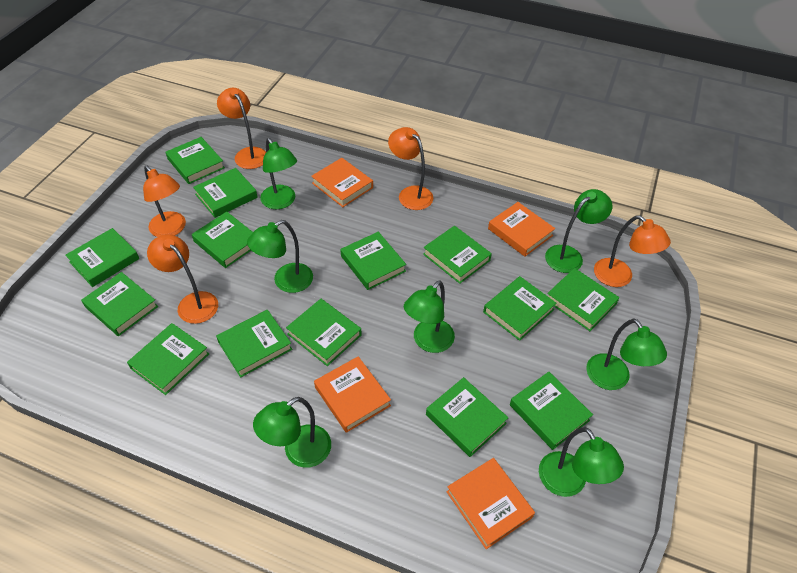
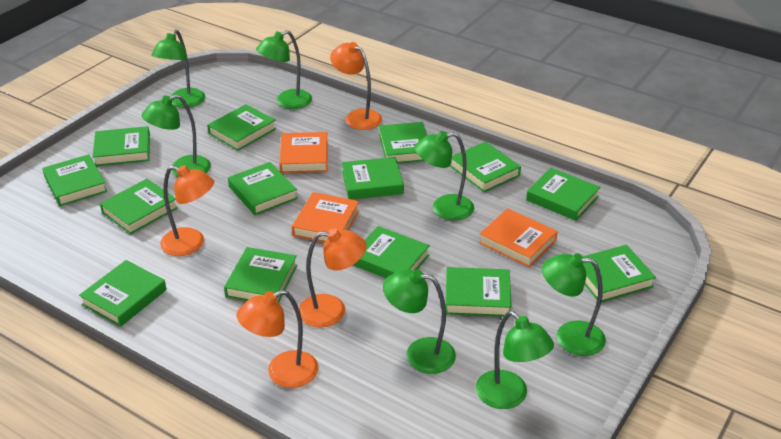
orange book: 4 -> 3
orange lamp: 5 -> 4

